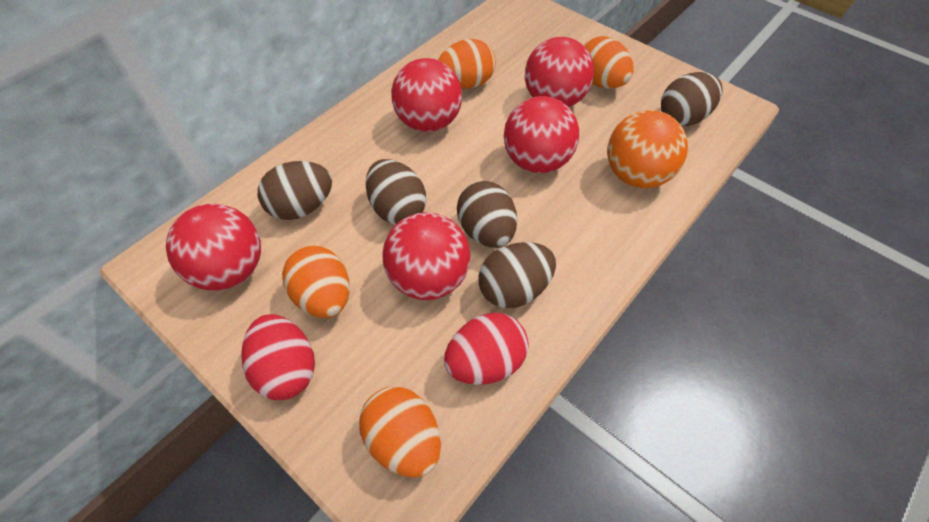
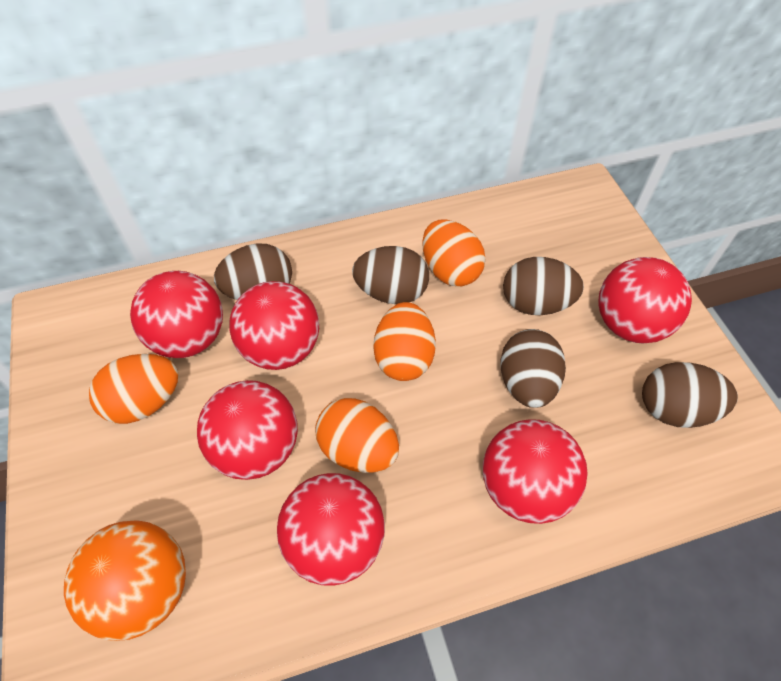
red ball: 5 -> 6
red egg: 2 -> 0

